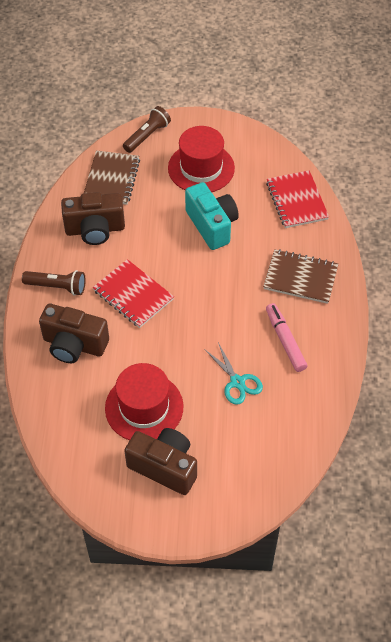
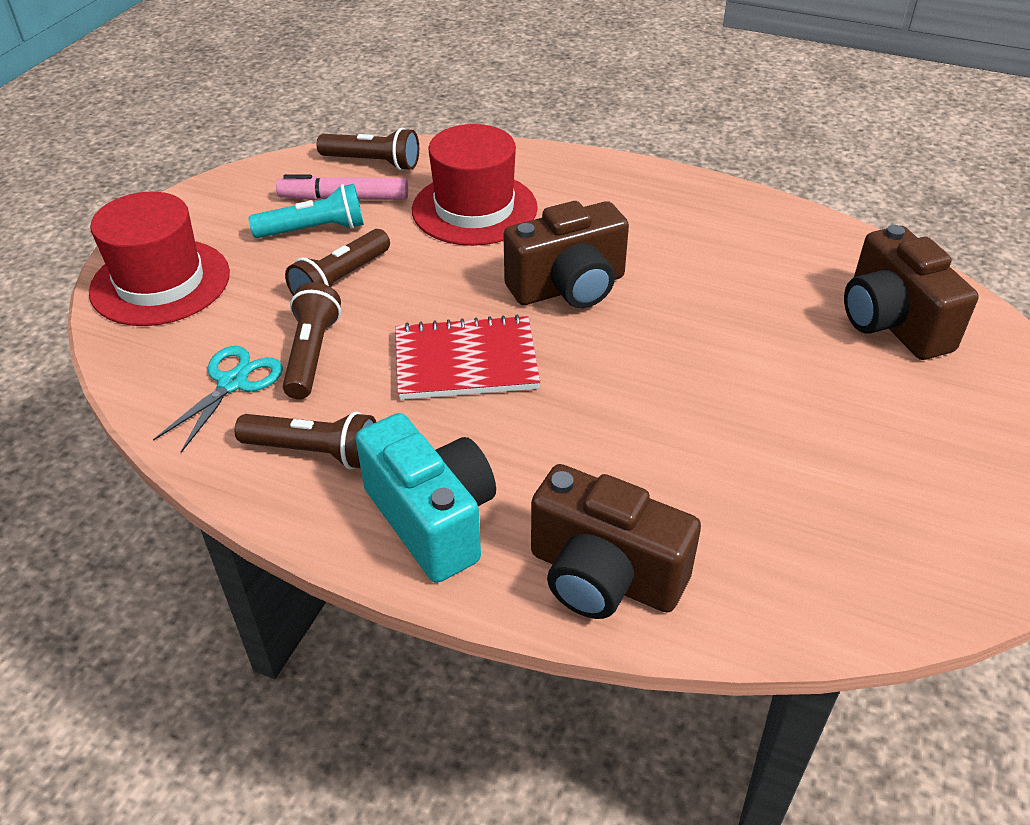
brown flashlight: 2 -> 4
brown notebook: 2 -> 0
red notebook: 2 -> 1
turquoise flashlight: 0 -> 1

